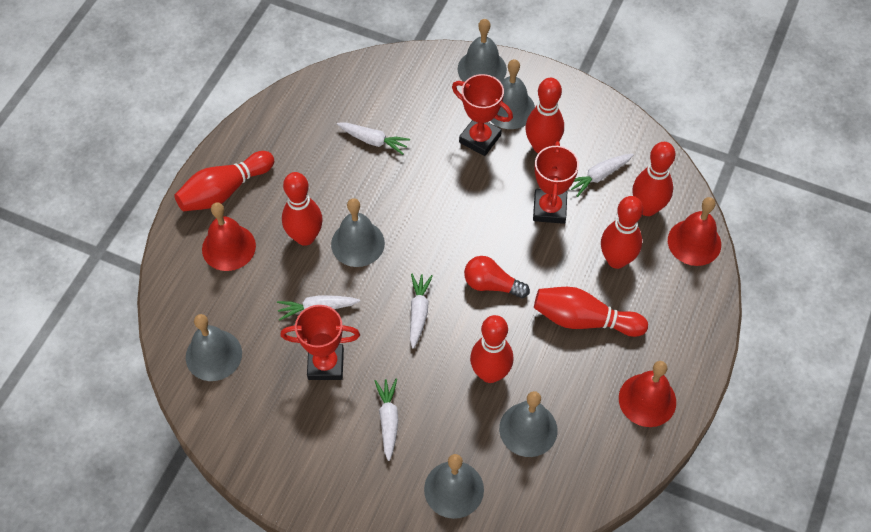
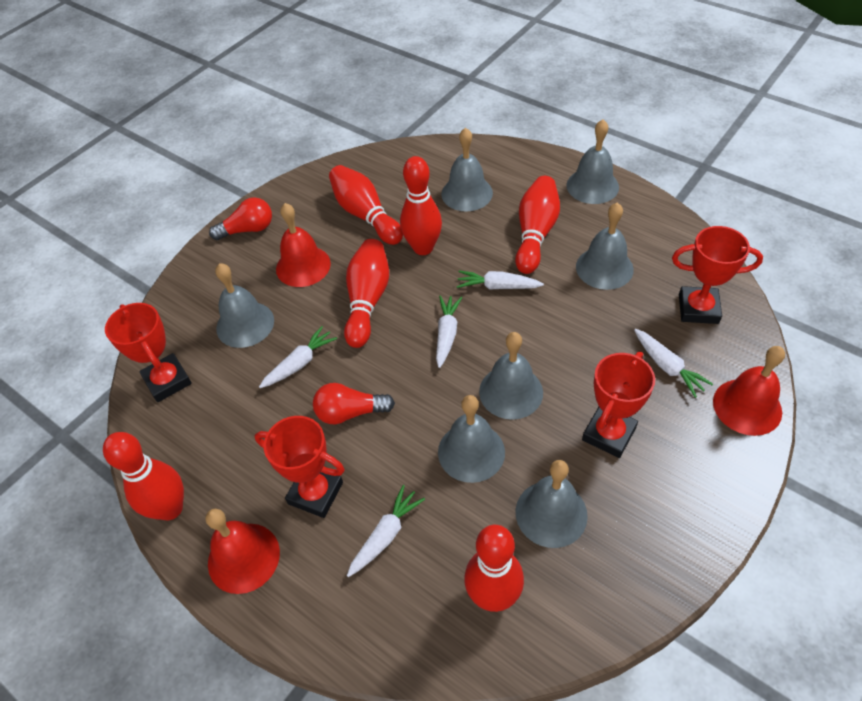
grey bell: 6 -> 7
red bowling pin: 7 -> 6
red light bulb: 1 -> 2
red trophy: 3 -> 4

